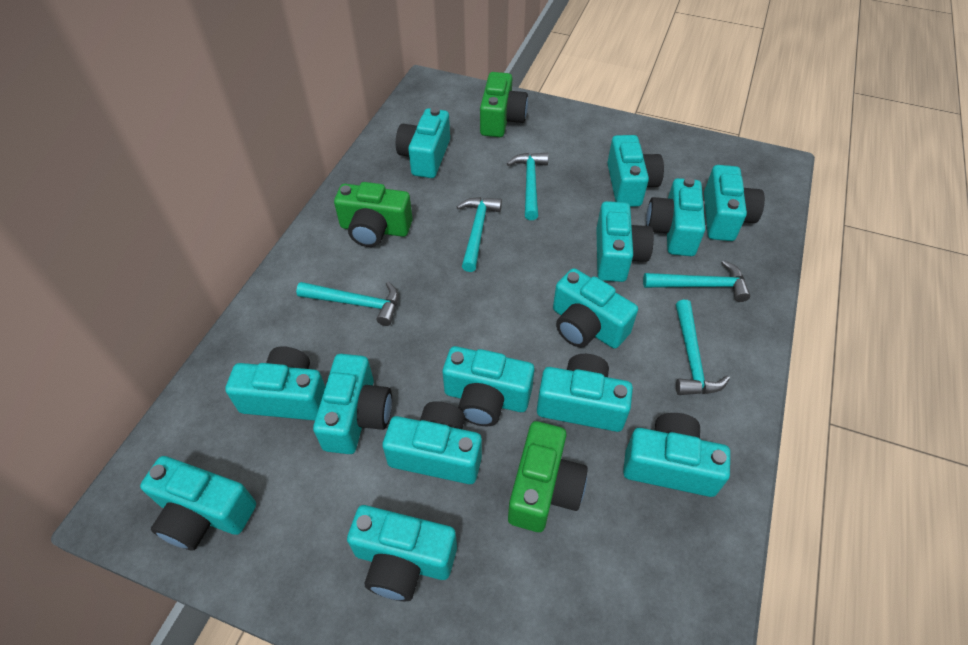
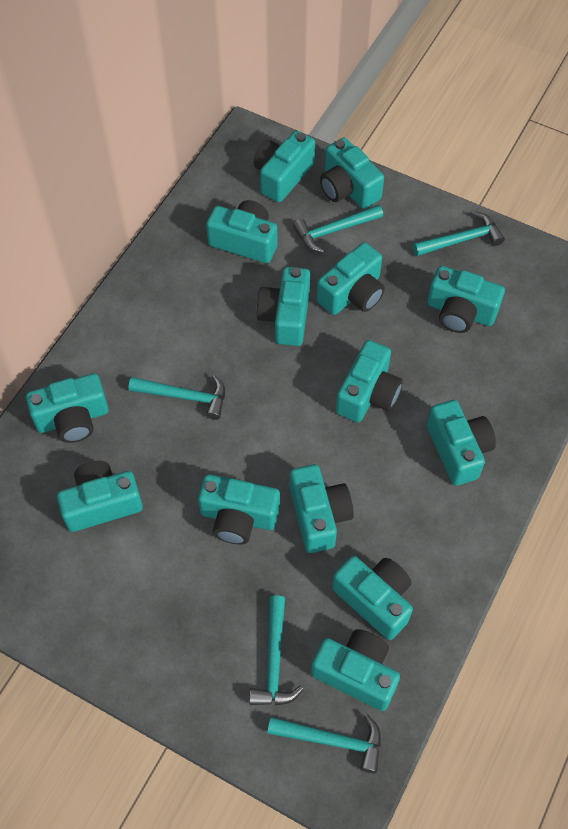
green camera: 3 -> 0

